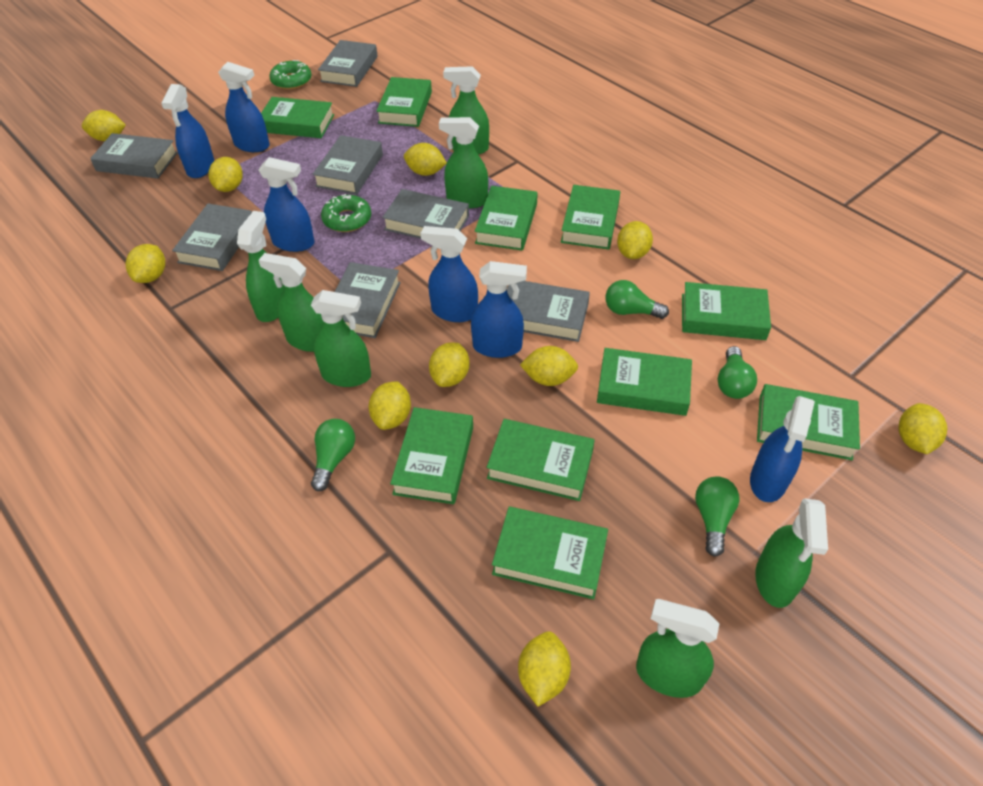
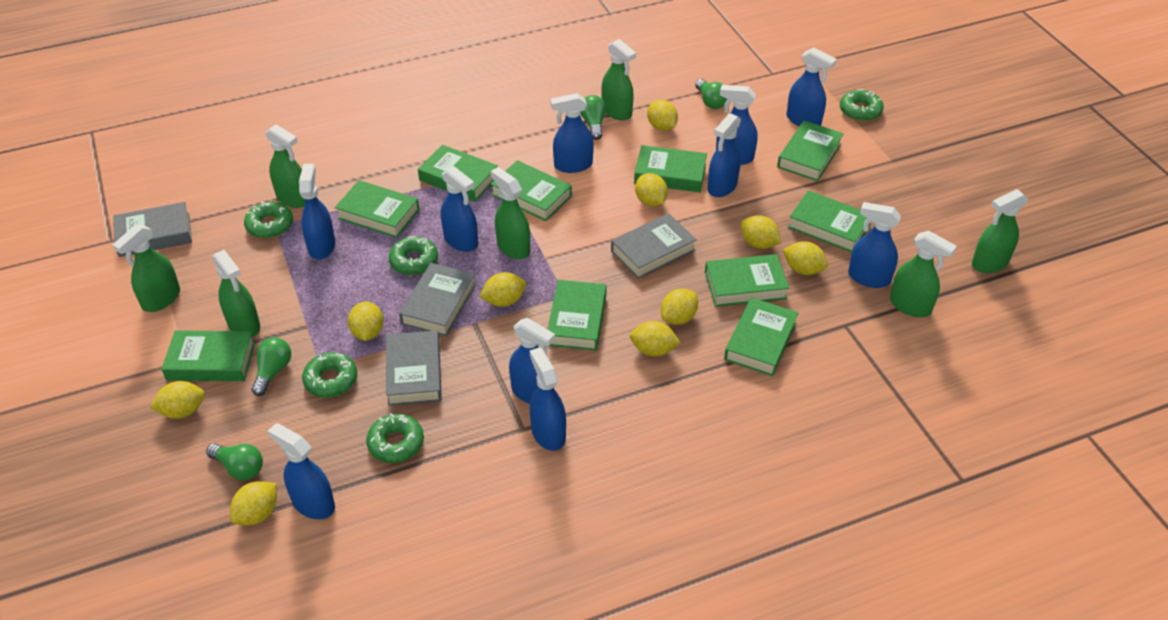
blue spray bottle: 6 -> 10
green donut: 2 -> 5
grey book: 7 -> 4

